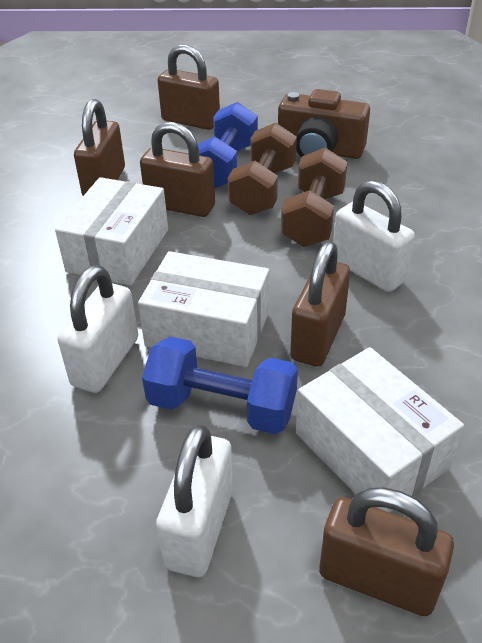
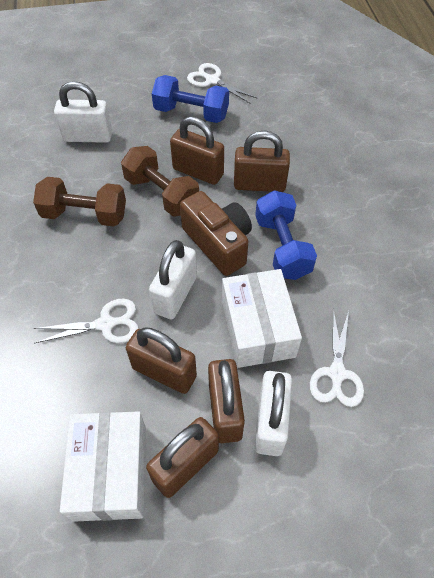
white box: 3 -> 2
white scissors: 0 -> 3

